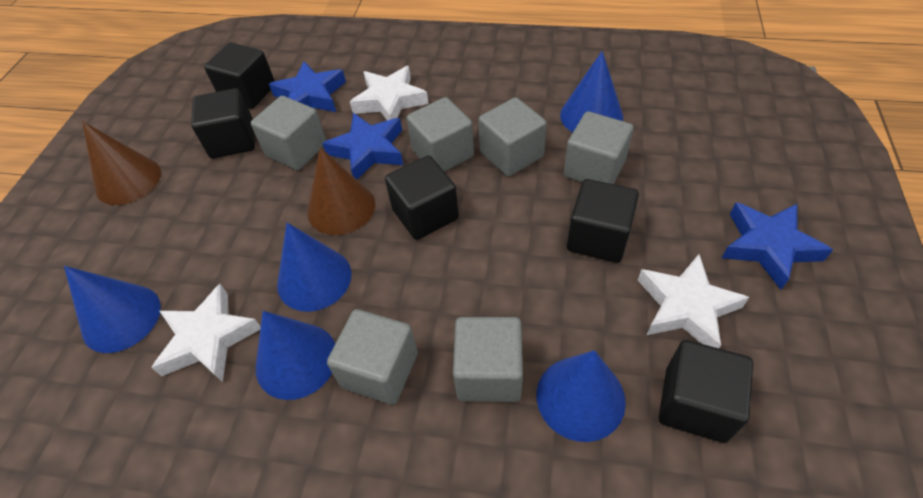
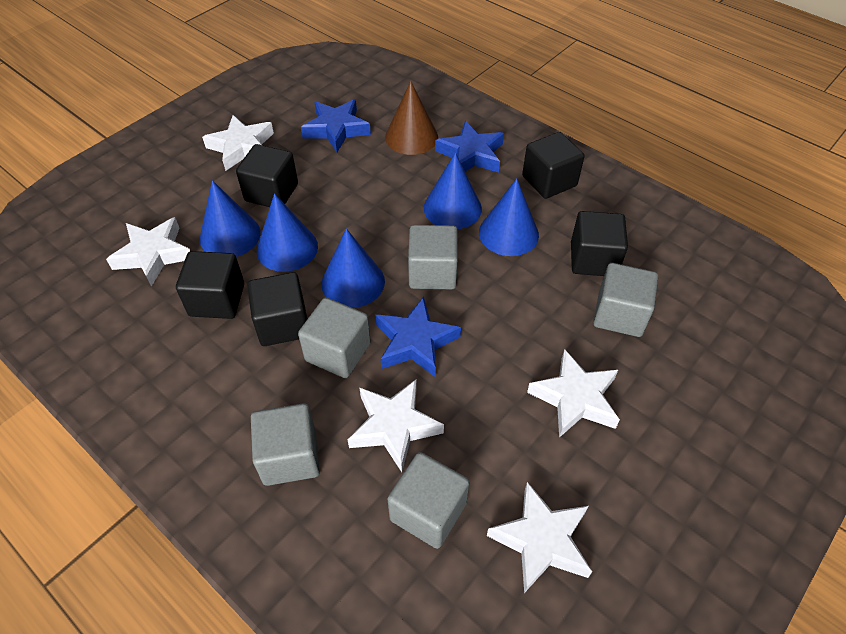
brown cone: 2 -> 1
grey cube: 6 -> 5
white star: 3 -> 5

